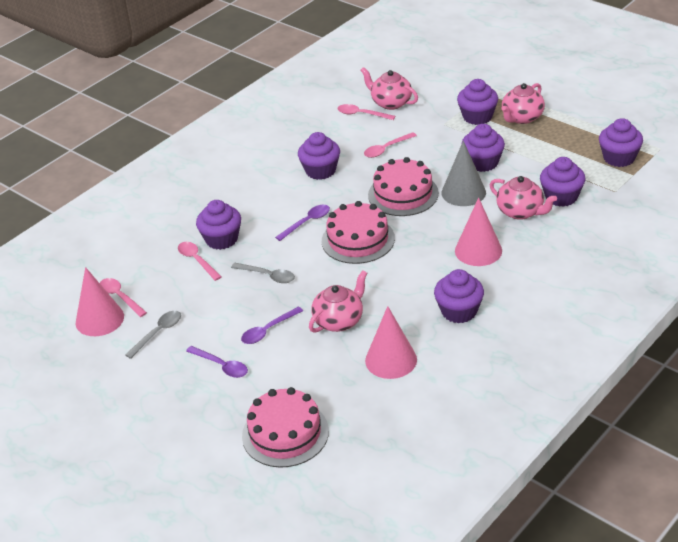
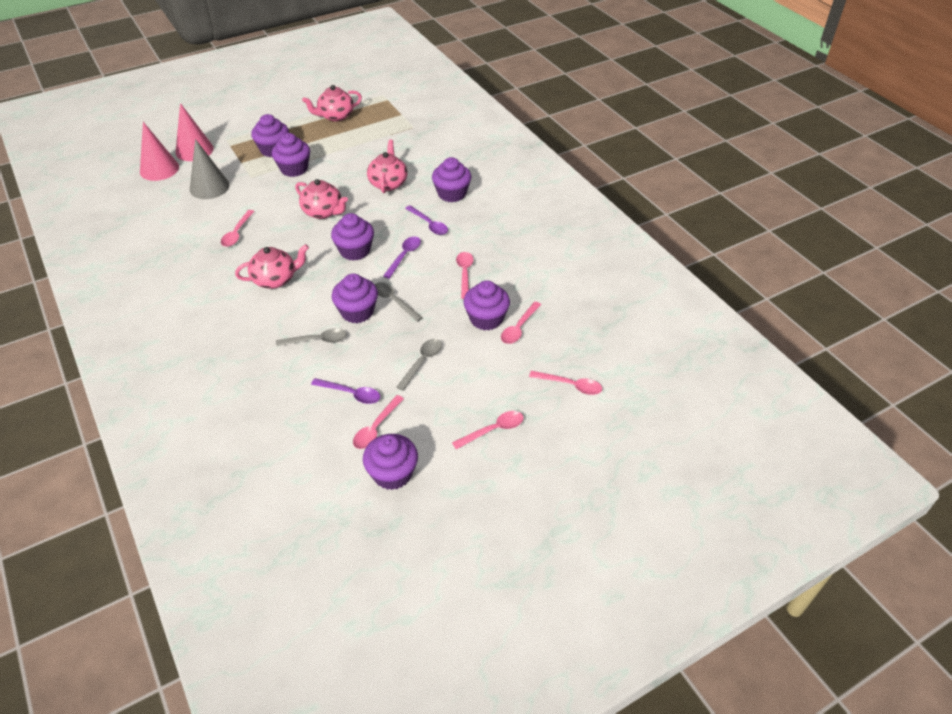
grey spoon: 2 -> 3
pink cake: 3 -> 0
pink cone: 3 -> 2
pink spoon: 4 -> 6

